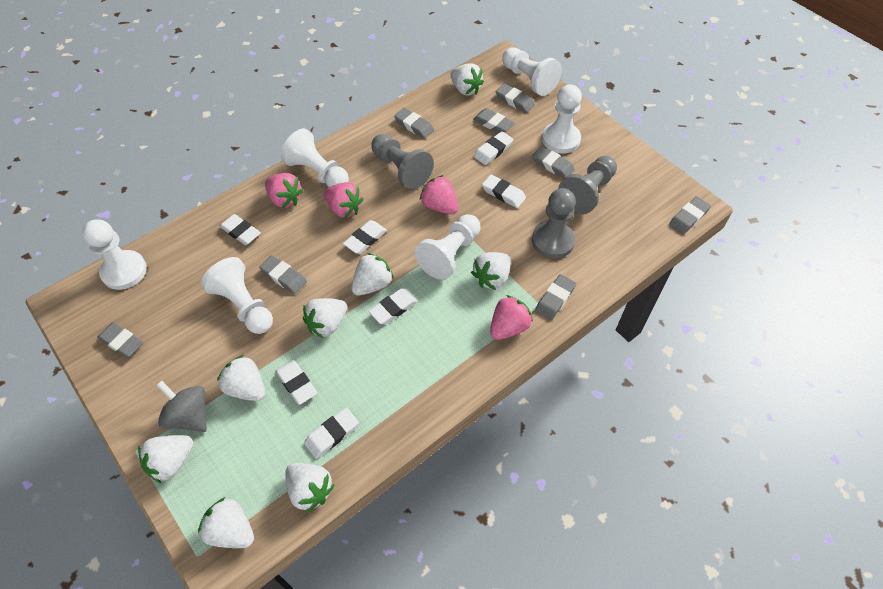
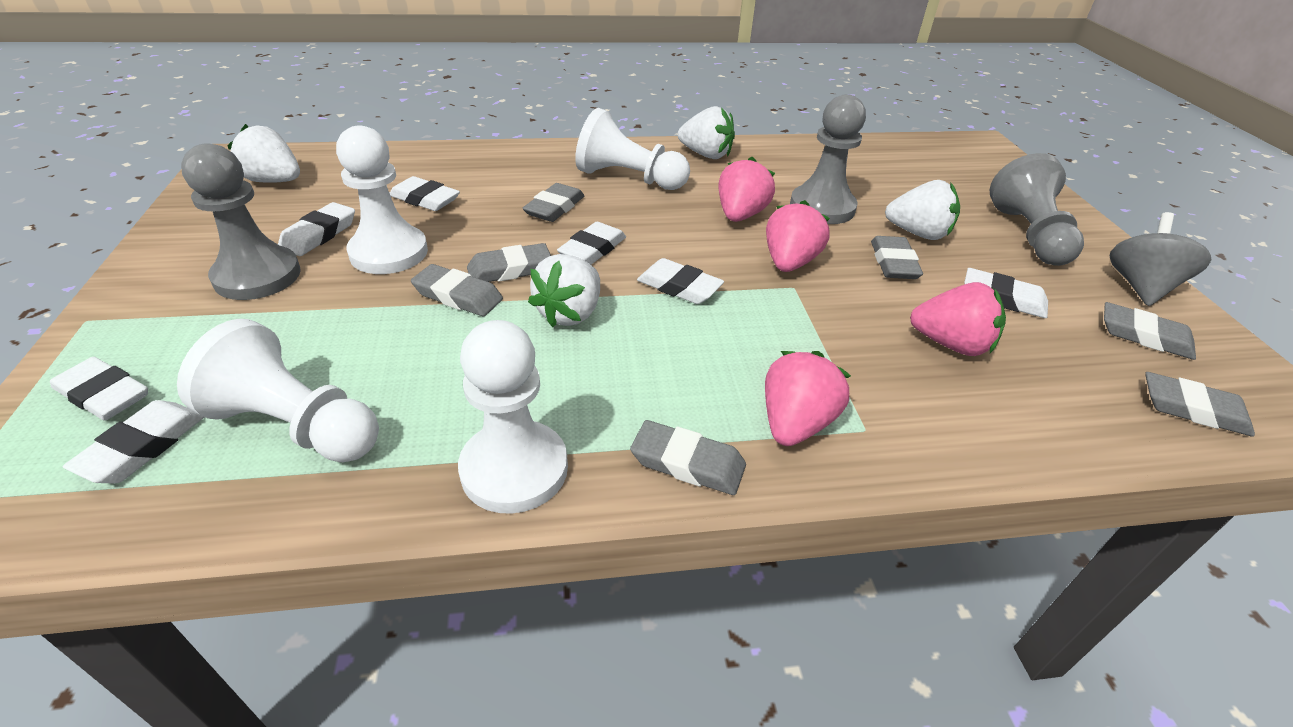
grey eraser: 8 -> 7
white pawn: 6 -> 4
white strawberry: 8 -> 4

